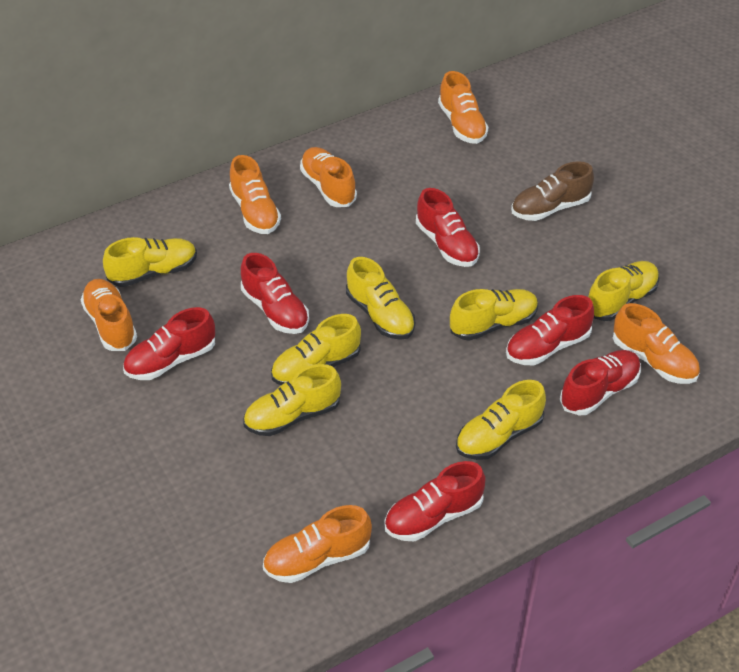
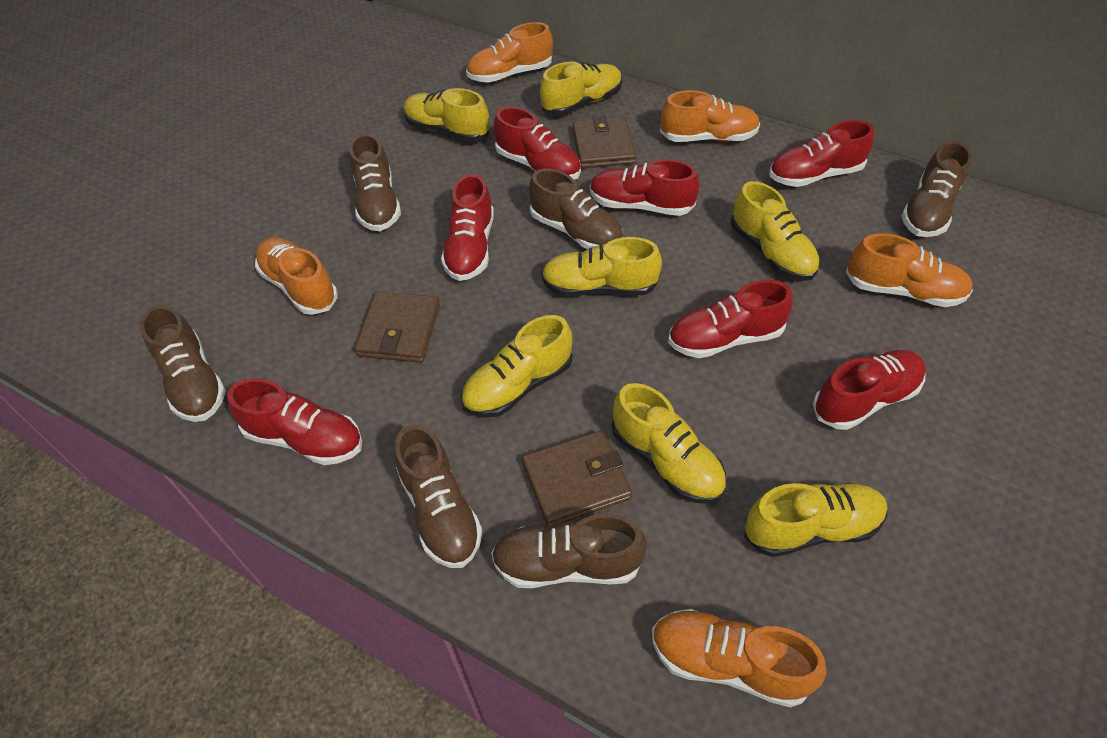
brown shoe: 1 -> 6
brown wallet: 0 -> 3
orange shoe: 6 -> 5
red shoe: 6 -> 7

